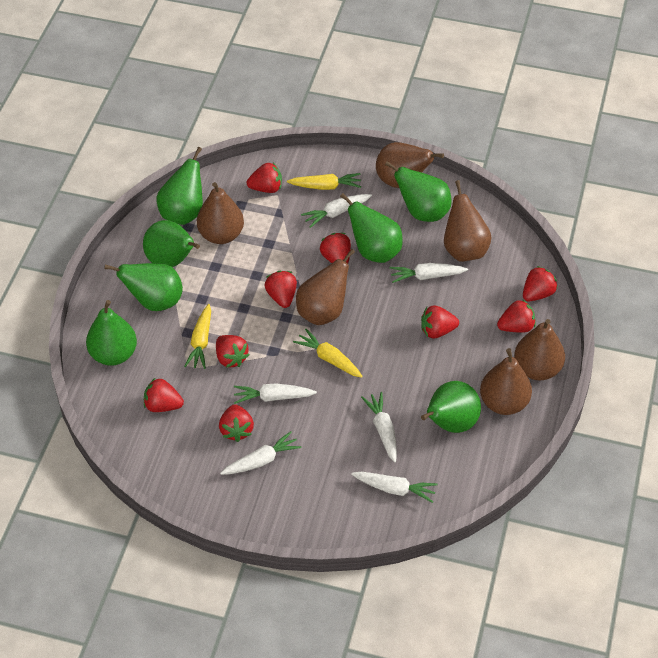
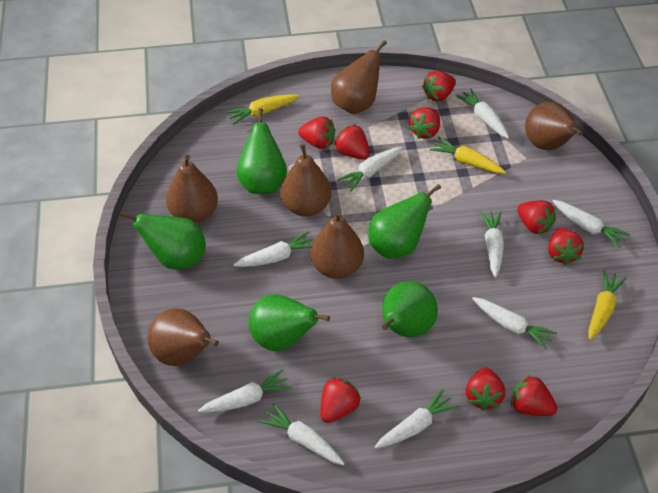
green pear: 7 -> 5
white carrot: 6 -> 9

